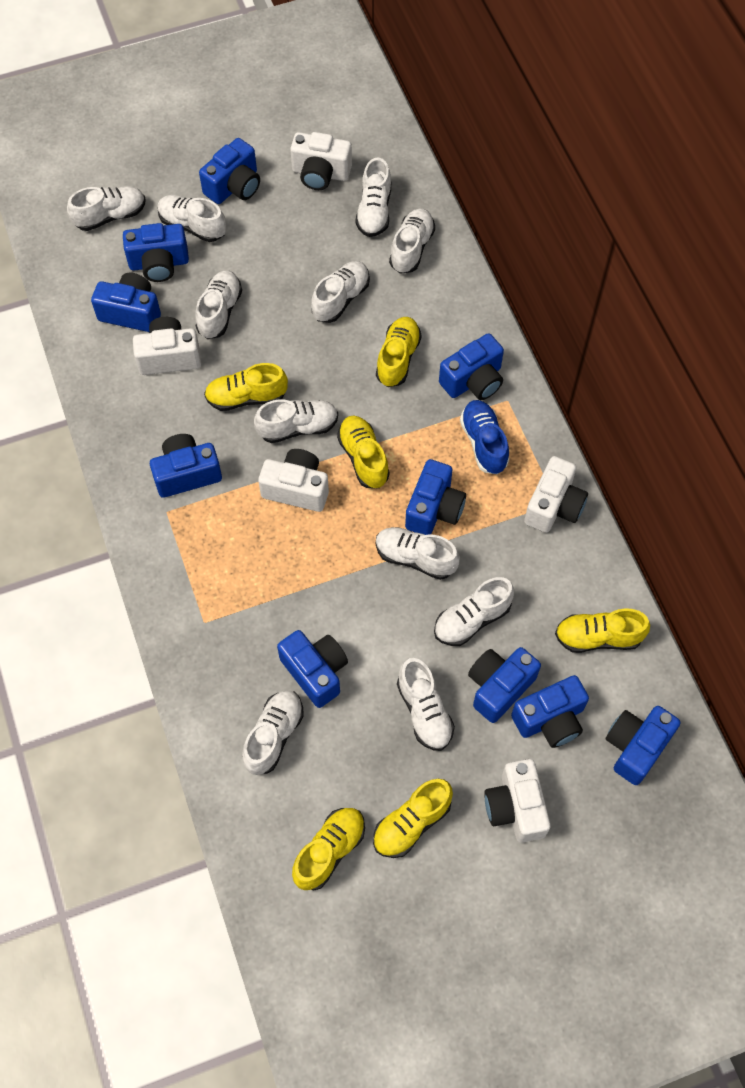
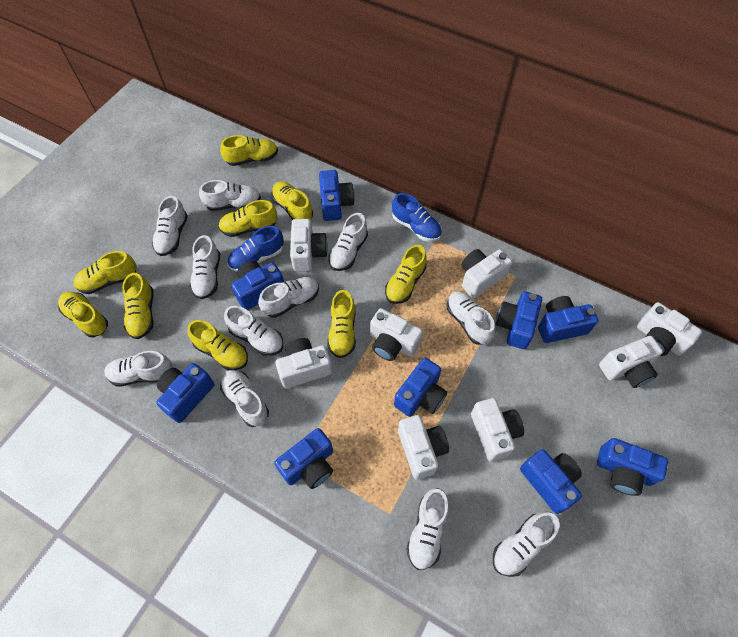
blue camera: 10 -> 9
blue shoe: 1 -> 2
white camera: 5 -> 8
yellow shoe: 6 -> 9

